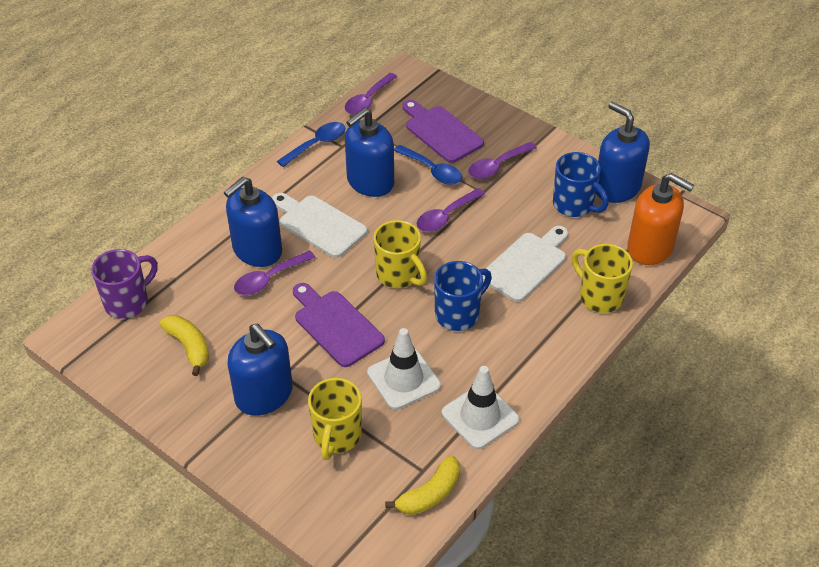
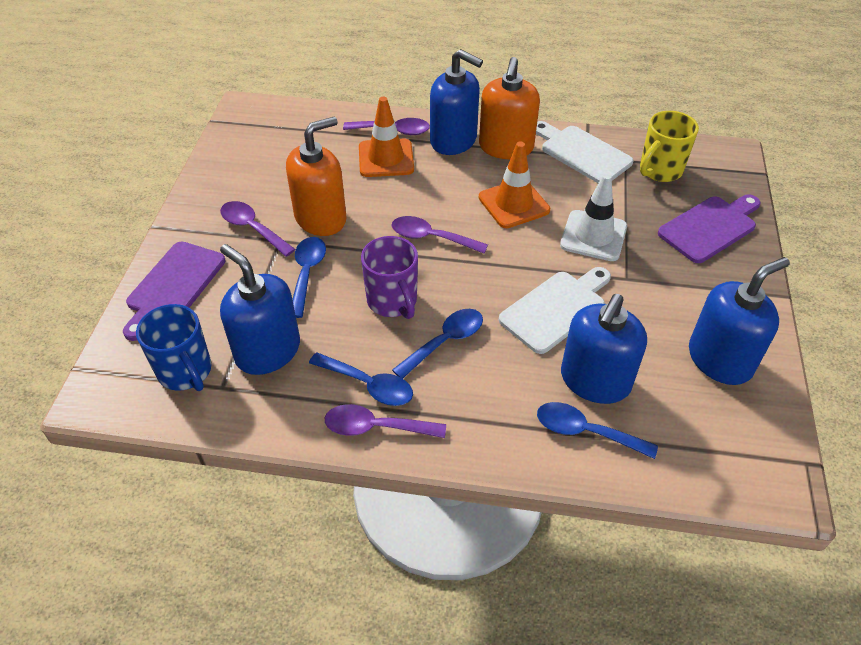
blue mug: 2 -> 1
blue spoon: 2 -> 4
orange soap dispenser: 1 -> 2
orange traffic cone: 0 -> 2
white traffic cone: 2 -> 1
yellow banana: 2 -> 0
yellow mug: 3 -> 1

